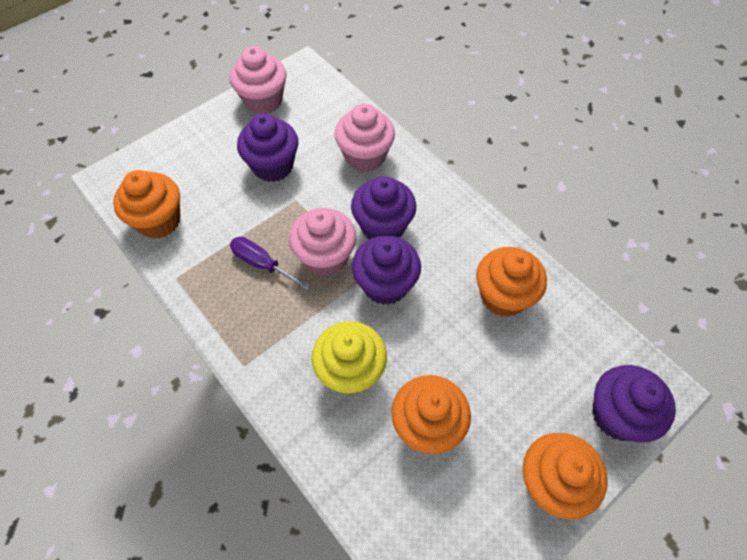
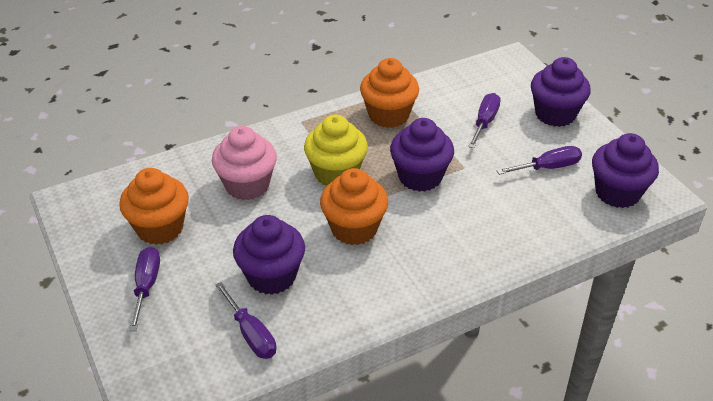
orange cupcake: 4 -> 3
pink cupcake: 3 -> 1
purple screwdriver: 1 -> 4

